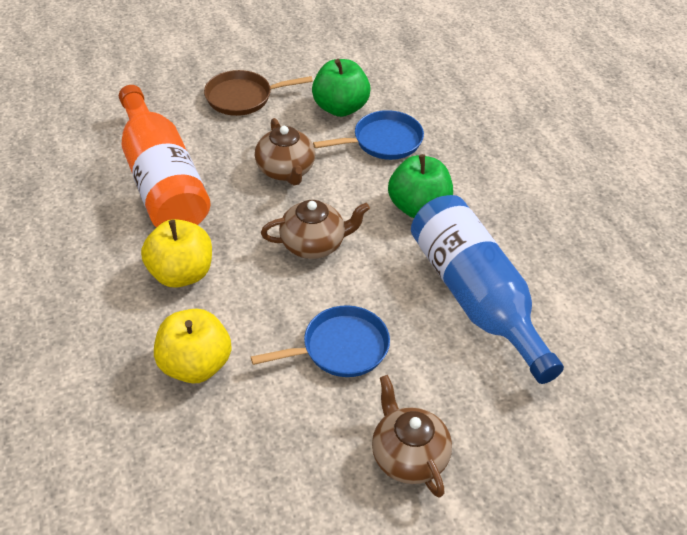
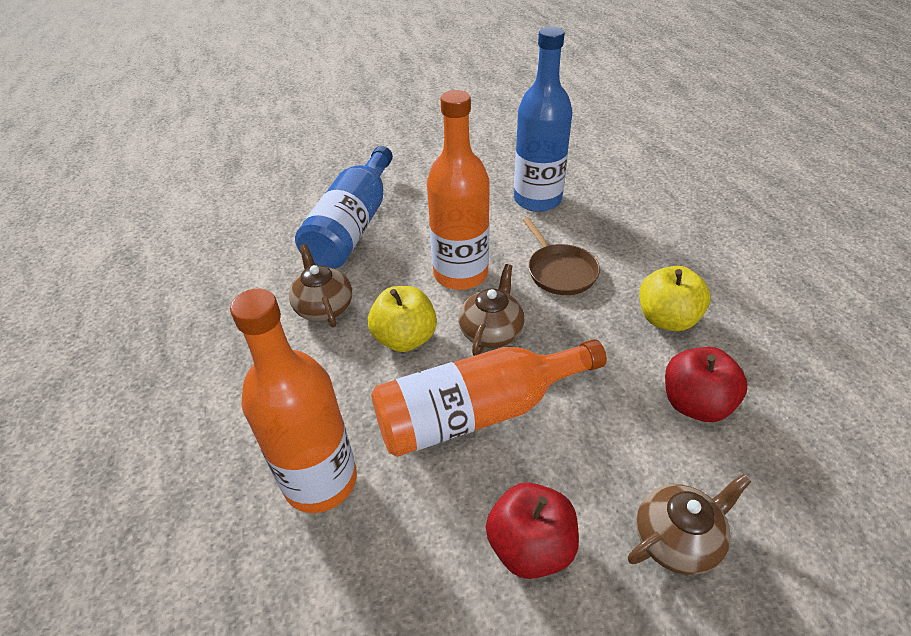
blue bottle: 1 -> 2
blue pan: 2 -> 0
green apple: 2 -> 0
orange bottle: 1 -> 3
red apple: 0 -> 2

